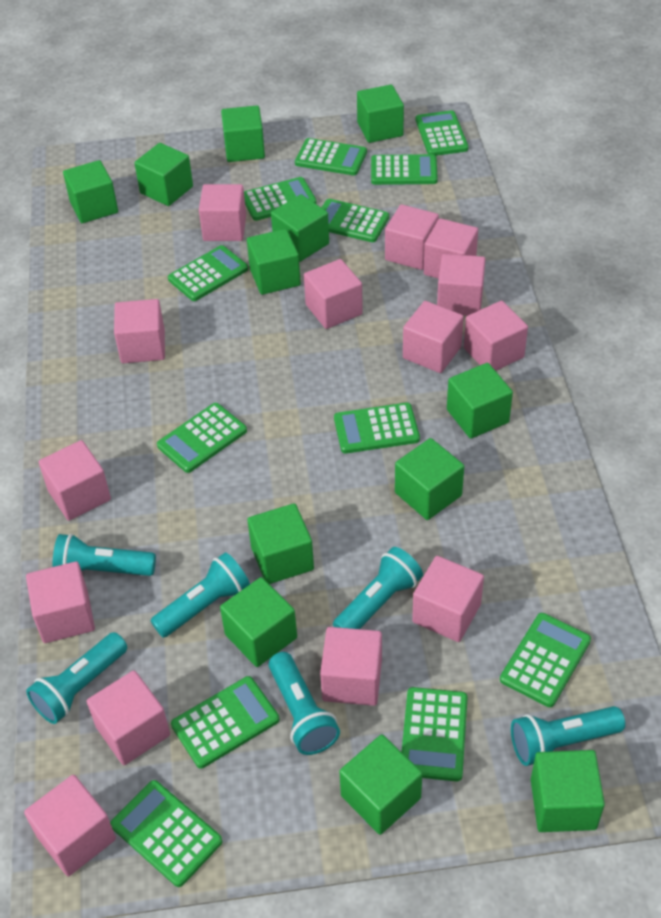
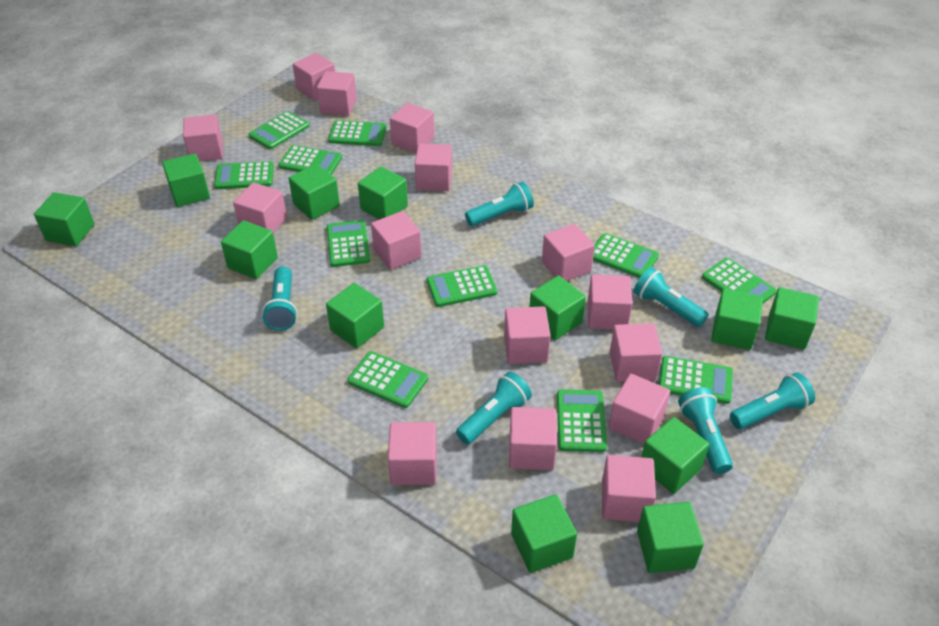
green calculator: 12 -> 11
pink cube: 14 -> 15

